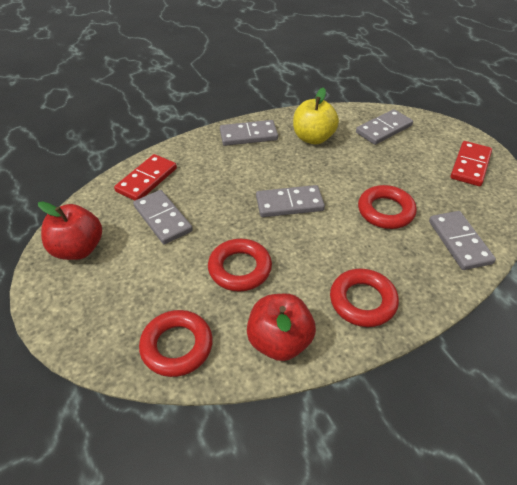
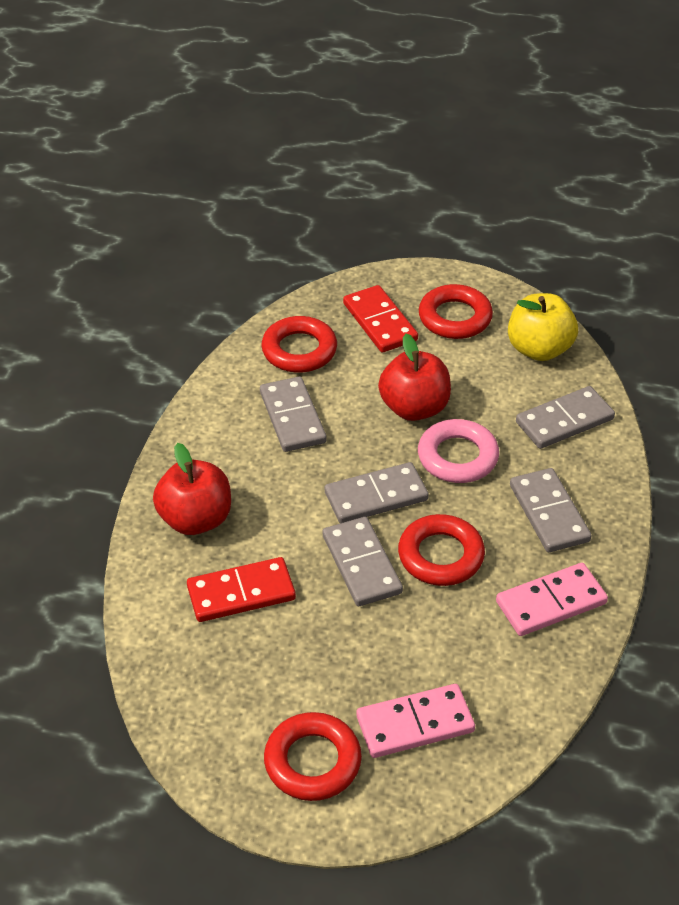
pink domino: 0 -> 2
pink ring: 0 -> 1

